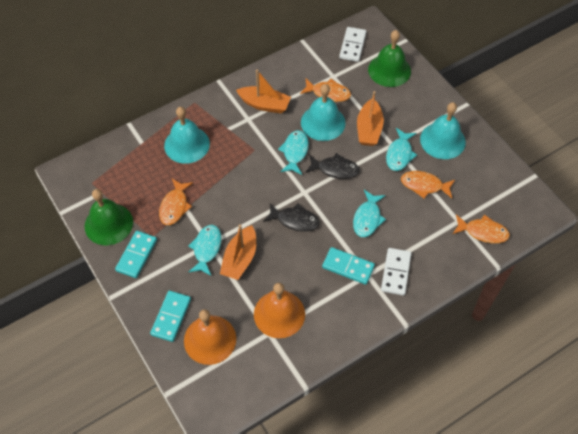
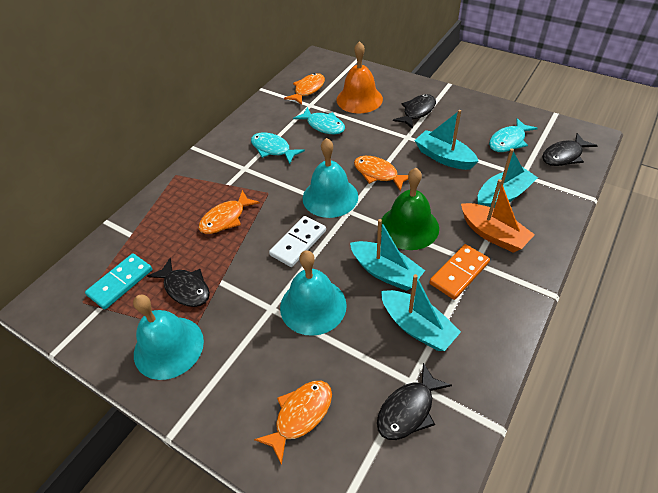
black fish: 2 -> 4
green bell: 2 -> 1
orange bell: 2 -> 1
orange boat: 3 -> 1
orange domino: 0 -> 1
turquoise boat: 0 -> 4
turquoise domino: 3 -> 1
turquoise fish: 4 -> 3
white domino: 2 -> 1

